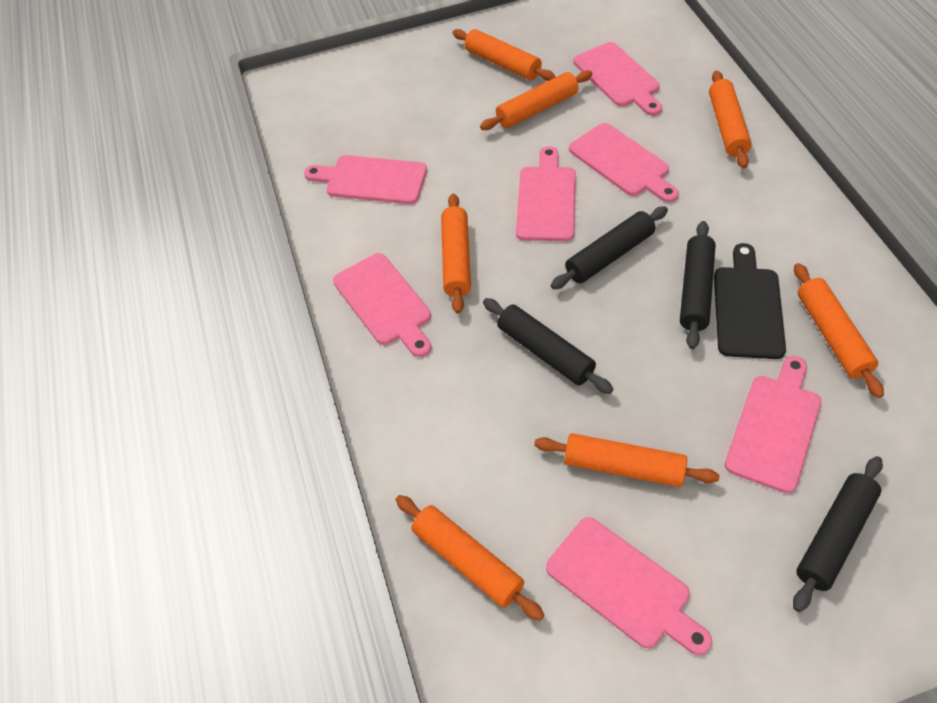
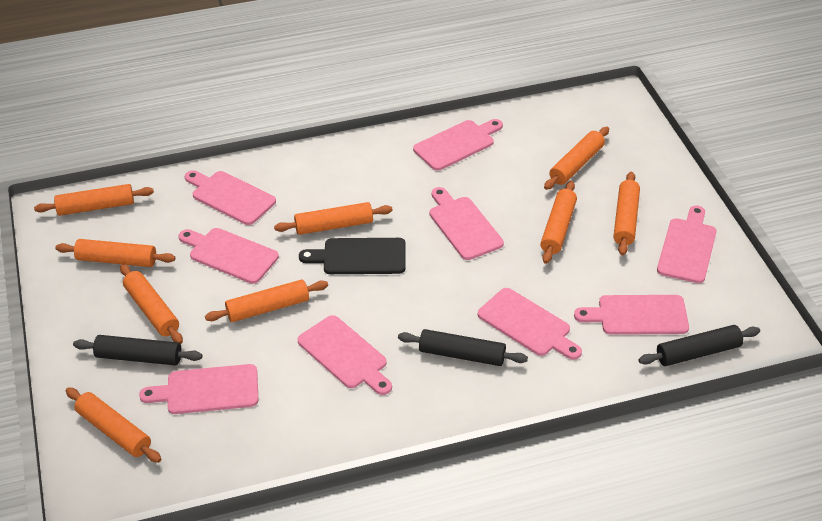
black rolling pin: 4 -> 3
orange rolling pin: 7 -> 9
pink cutting board: 7 -> 9

